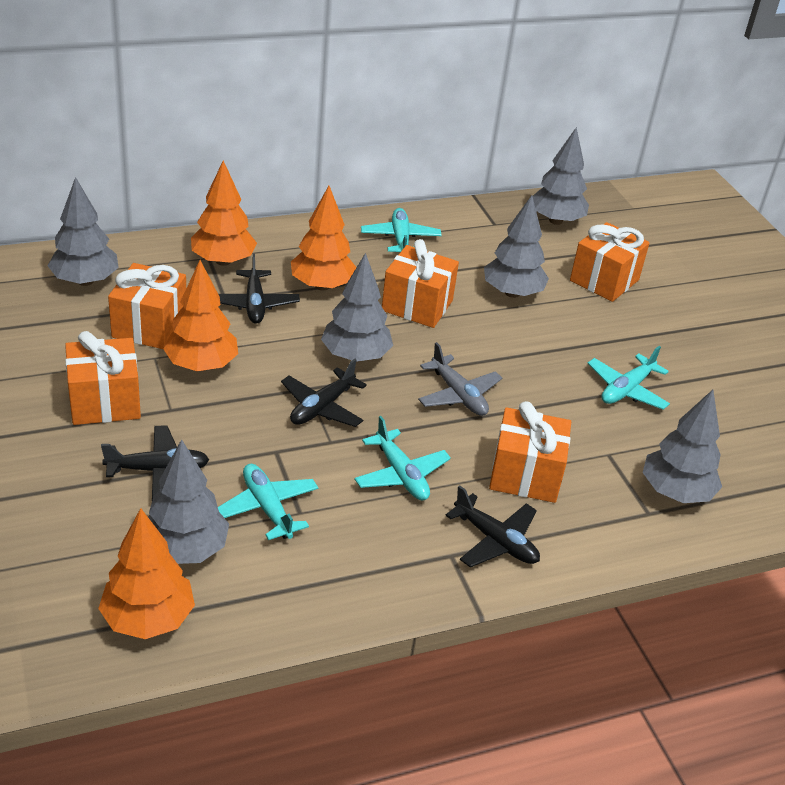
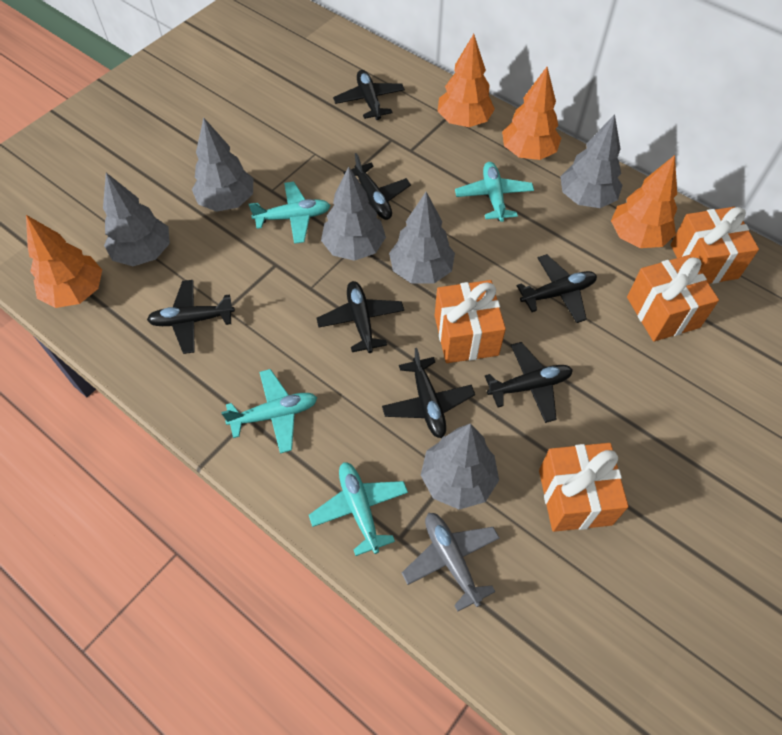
black plane: 4 -> 7
orange gift: 5 -> 4

